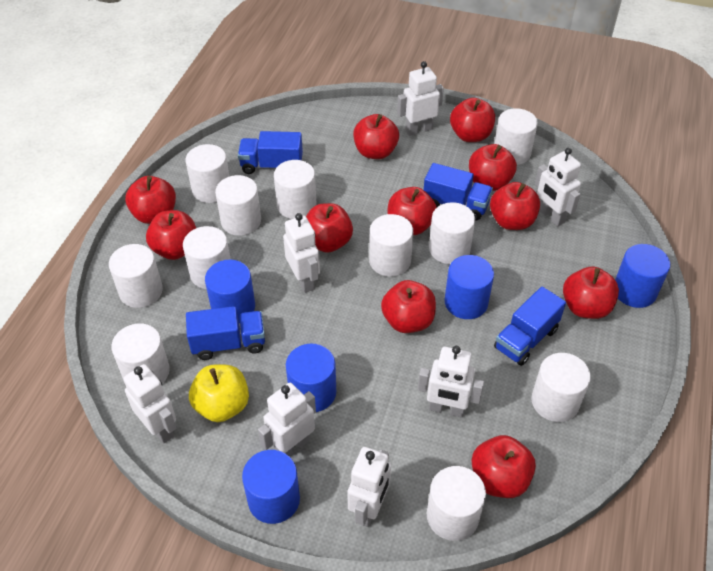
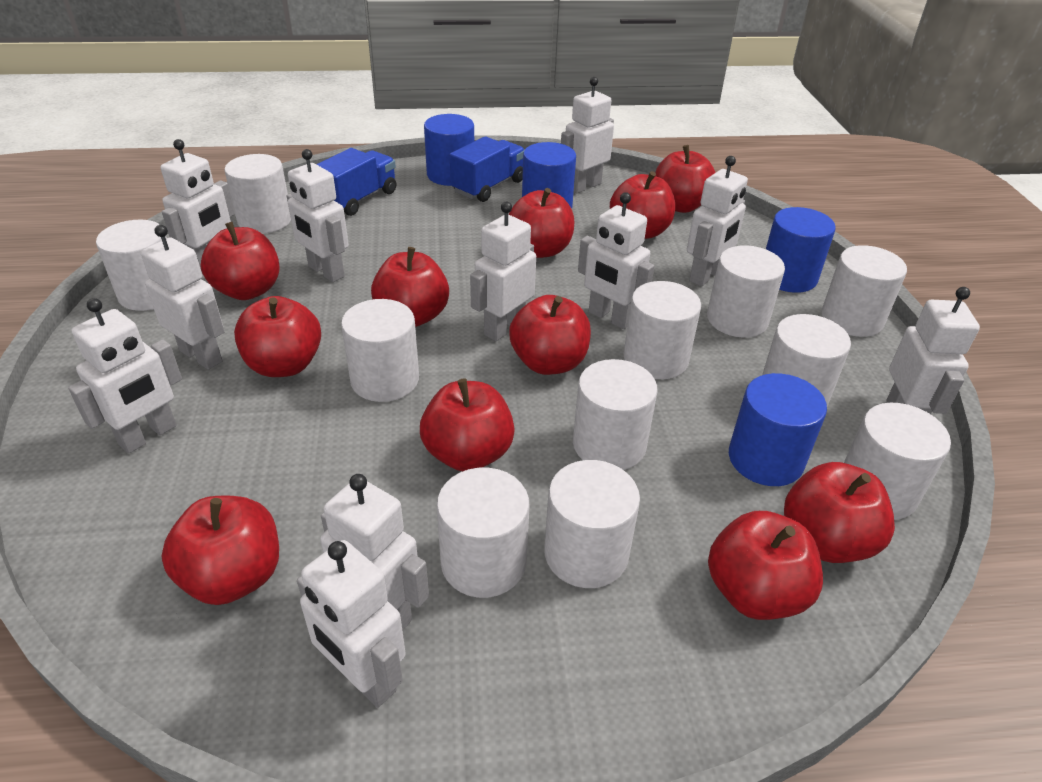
blue cylinder: 5 -> 4
blue truck: 4 -> 2
white robot: 7 -> 11
yellow apple: 1 -> 0

